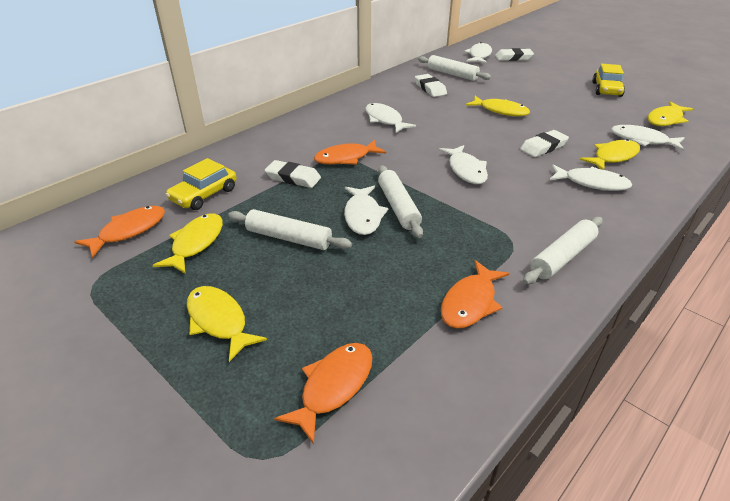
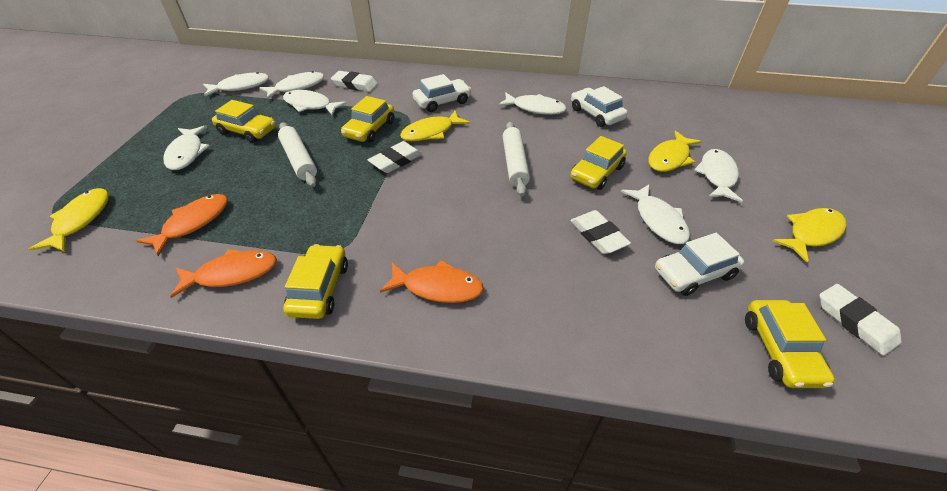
orange fish: 4 -> 3
white car: 0 -> 3
white fish: 6 -> 7
white rolling pin: 4 -> 2
yellow car: 2 -> 5
yellow fish: 5 -> 4

